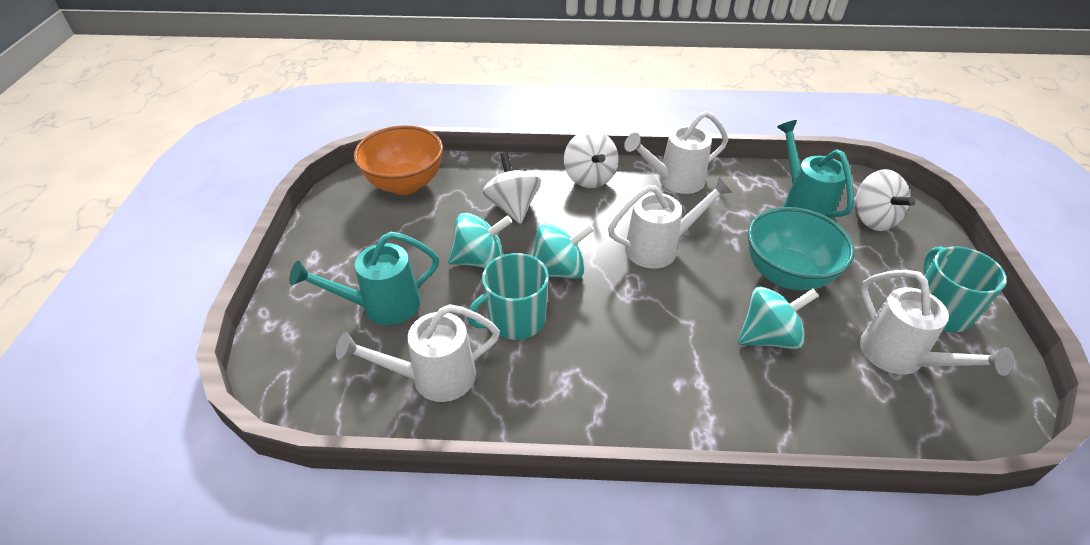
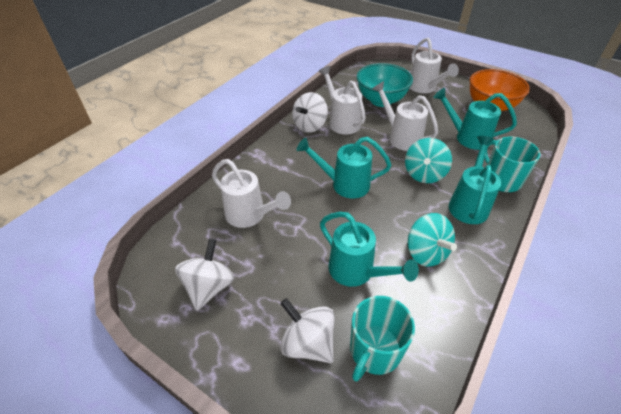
turquoise spinning top: 3 -> 2
turquoise watering can: 2 -> 4

